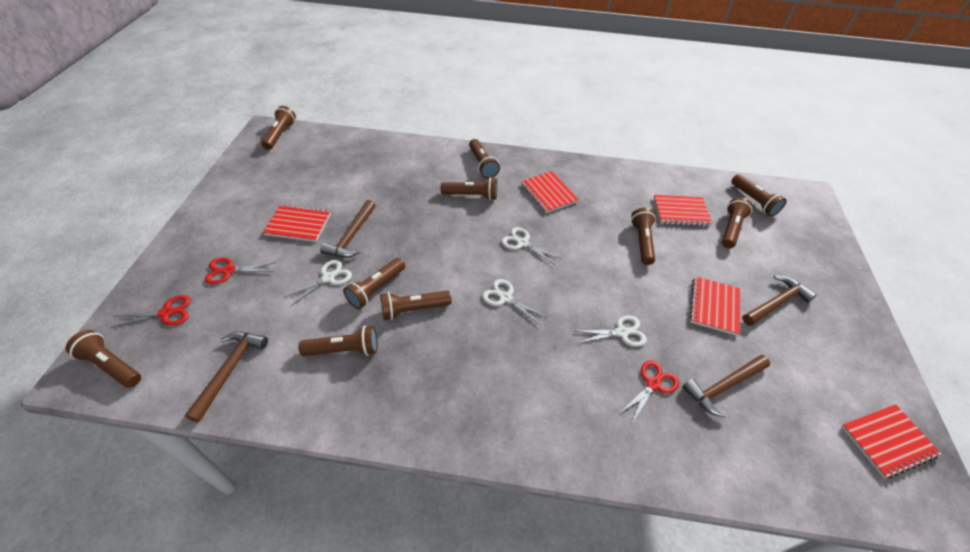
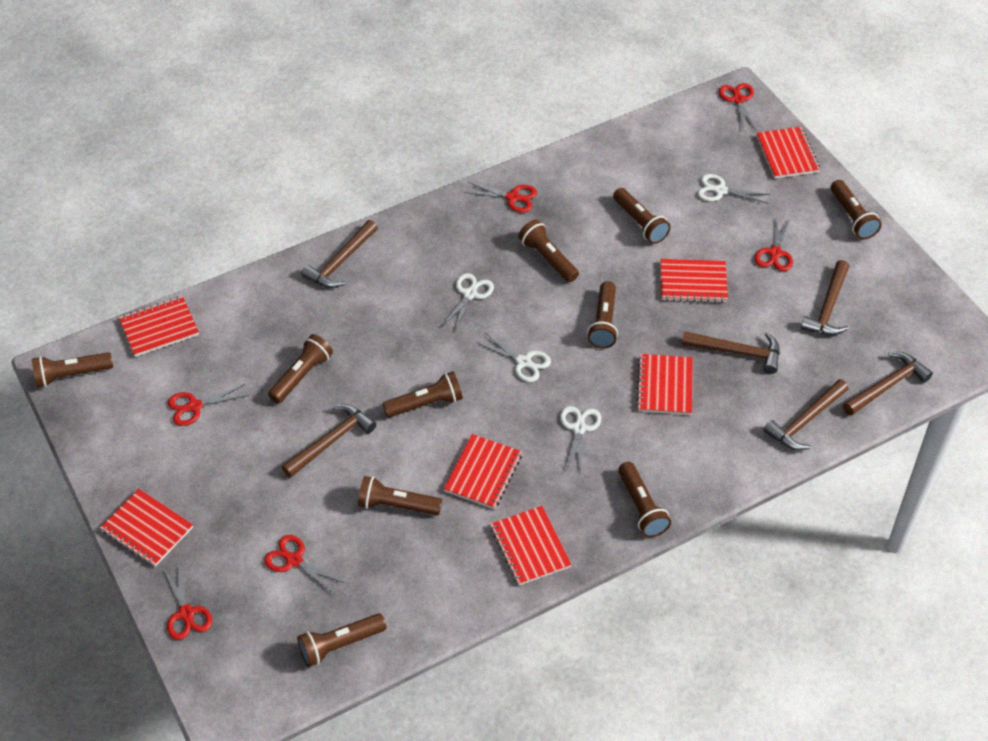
brown hammer: 4 -> 6
red notebook: 5 -> 7
red scissors: 3 -> 6

